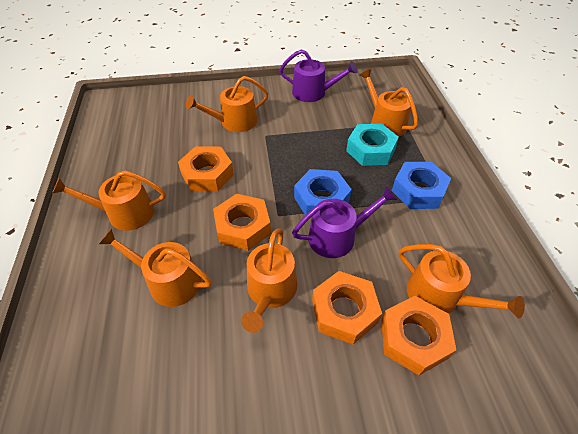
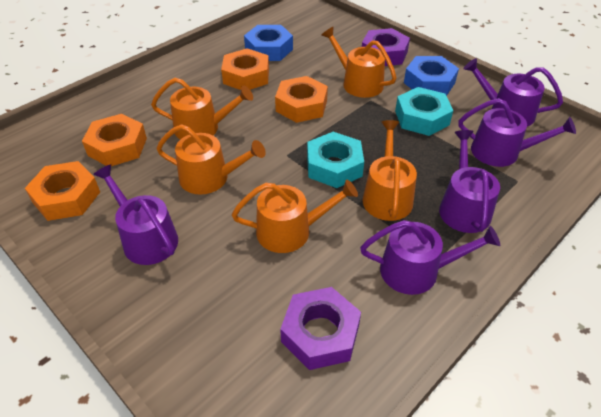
orange watering can: 6 -> 5
purple nut: 0 -> 2
purple watering can: 2 -> 5
turquoise nut: 1 -> 2

